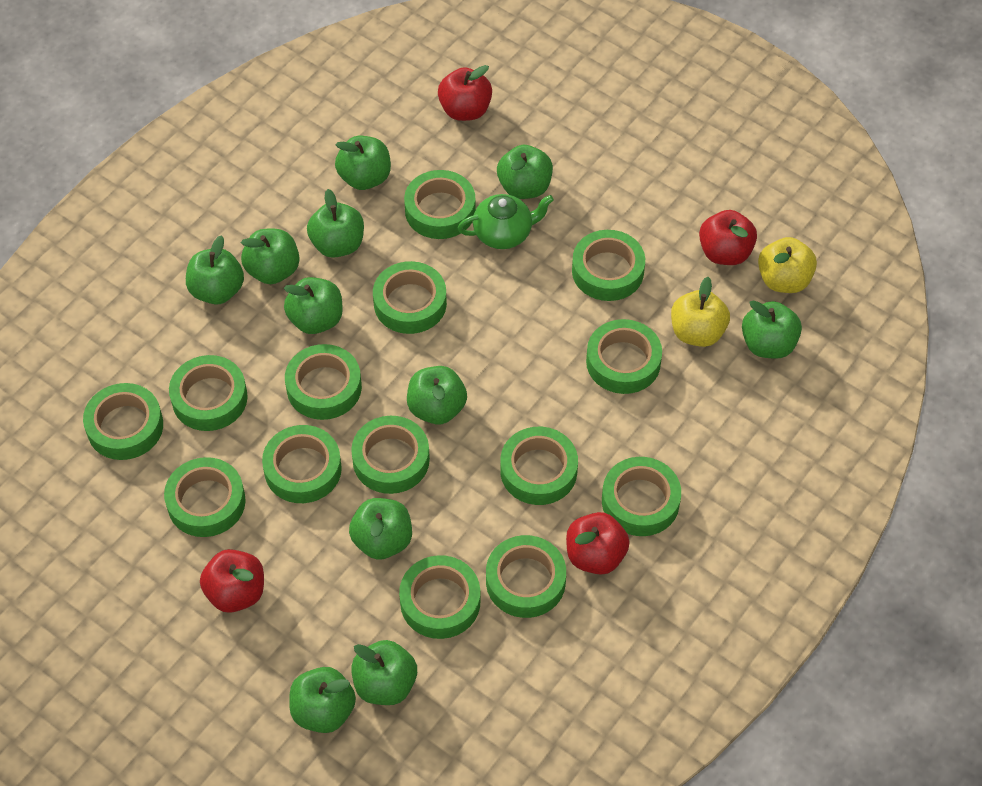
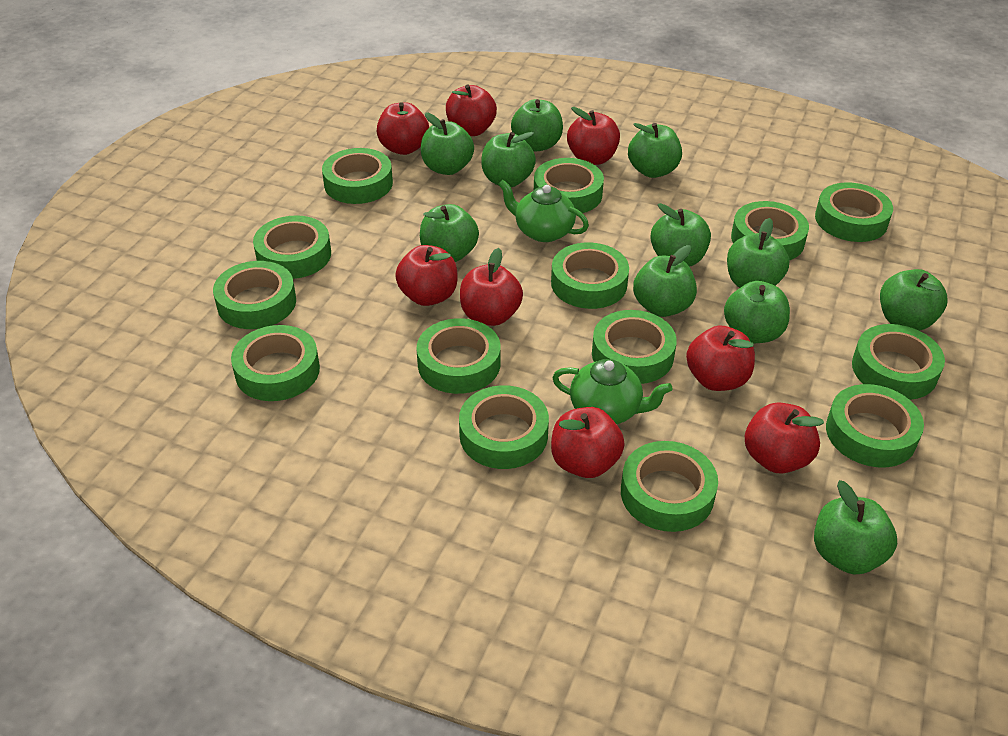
green teapot: 1 -> 2
red apple: 4 -> 8
yellow apple: 2 -> 0

